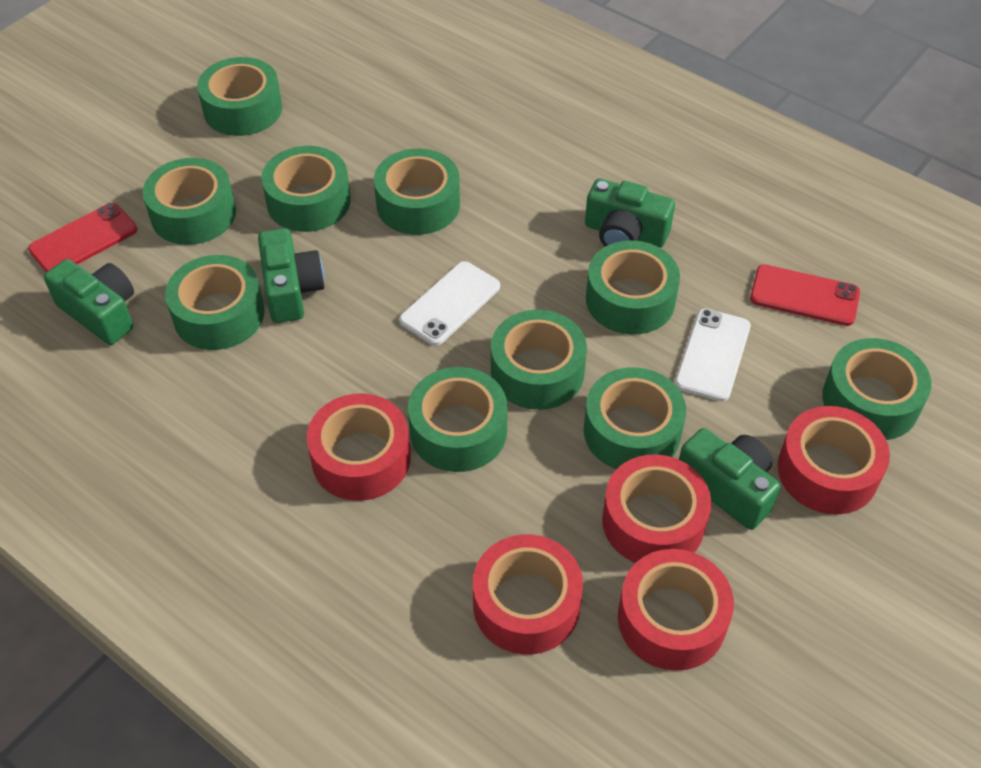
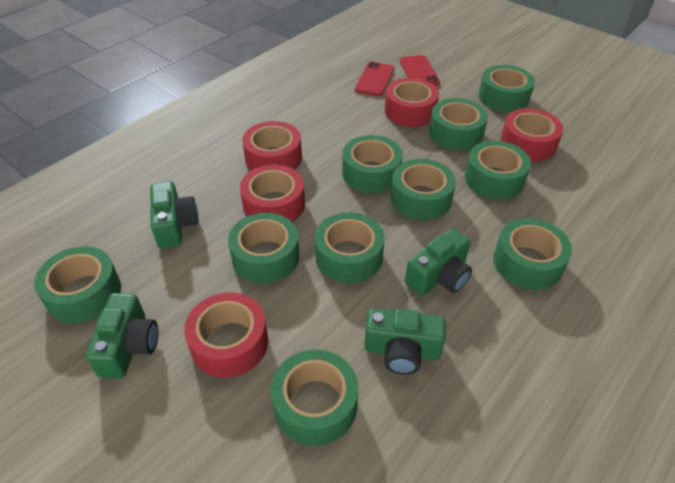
white phone: 2 -> 0

